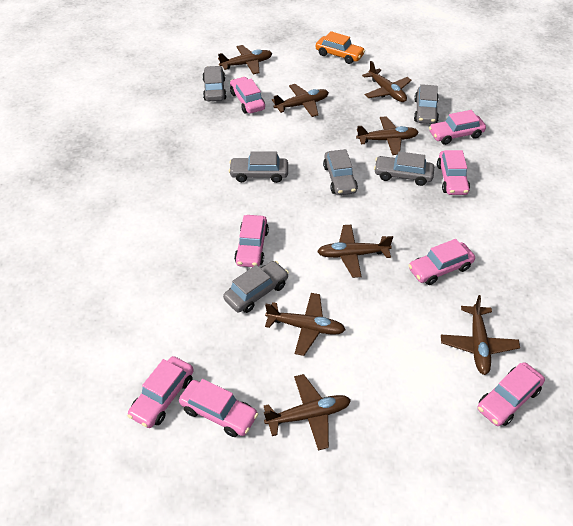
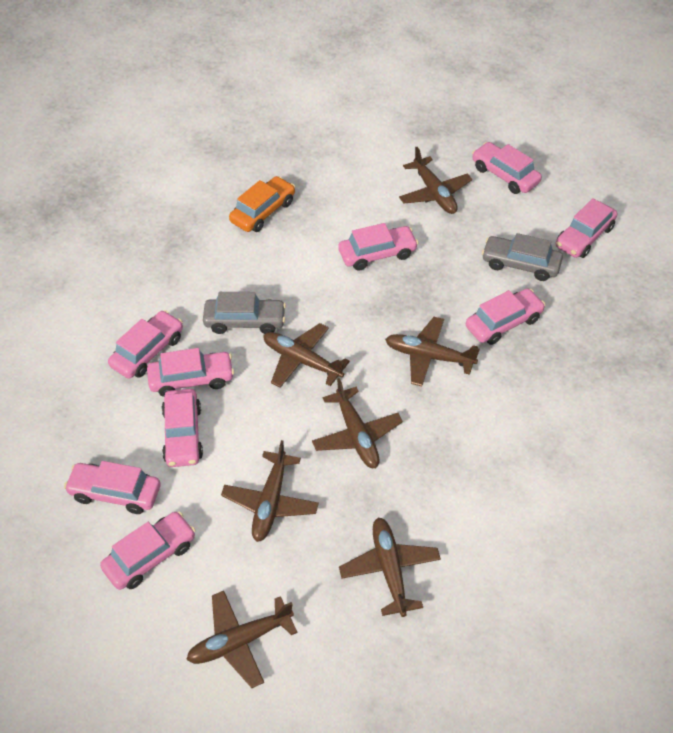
brown plane: 8 -> 7
grey car: 6 -> 2
pink car: 8 -> 9

